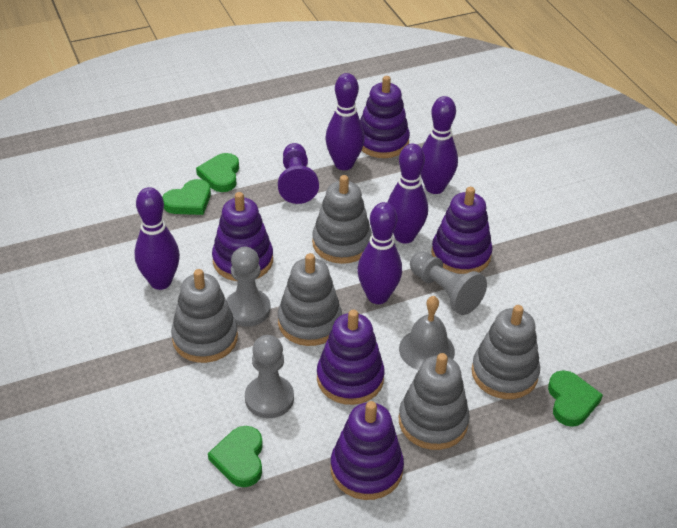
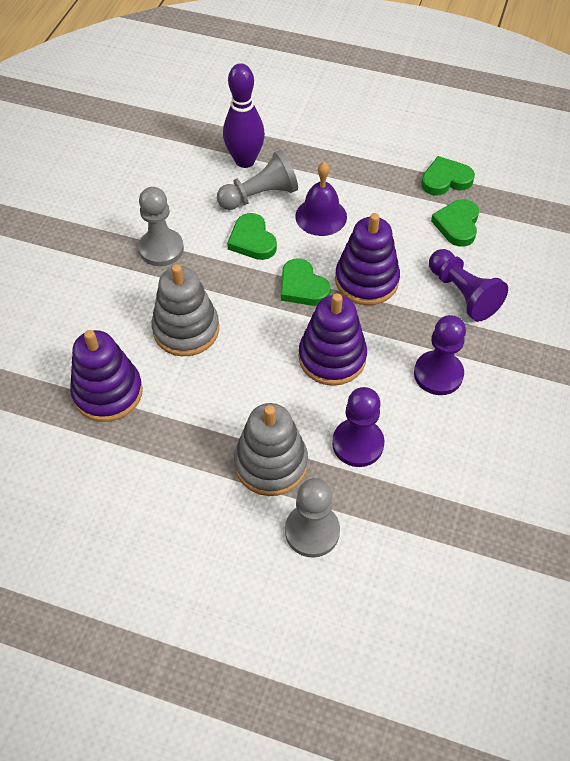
grey bell: 1 -> 0
grey stacking toy: 5 -> 2
purple bell: 0 -> 1
purple bowling pin: 5 -> 1
purple pawn: 1 -> 3
purple stacking toy: 5 -> 3

